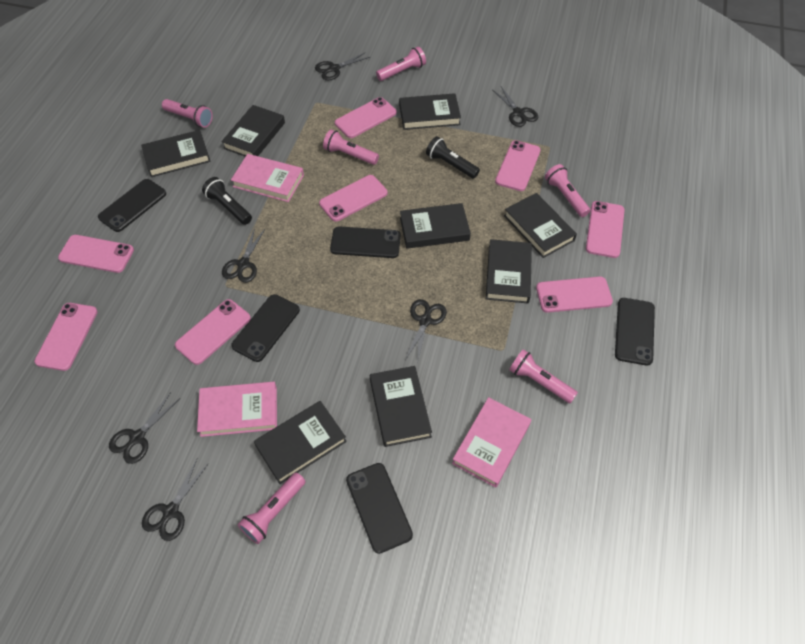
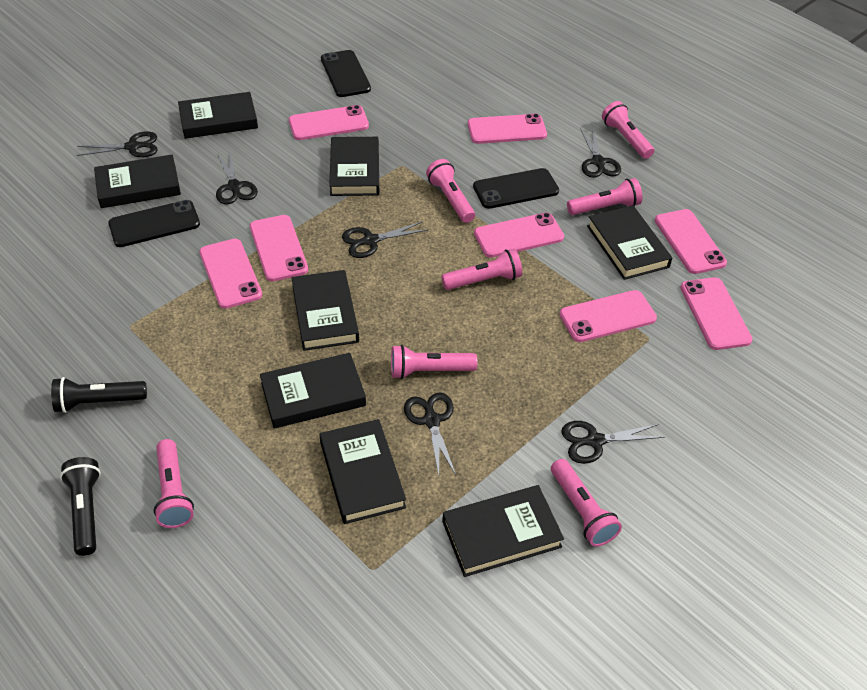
black phone: 5 -> 3
pink book: 3 -> 0
pink flashlight: 6 -> 7

